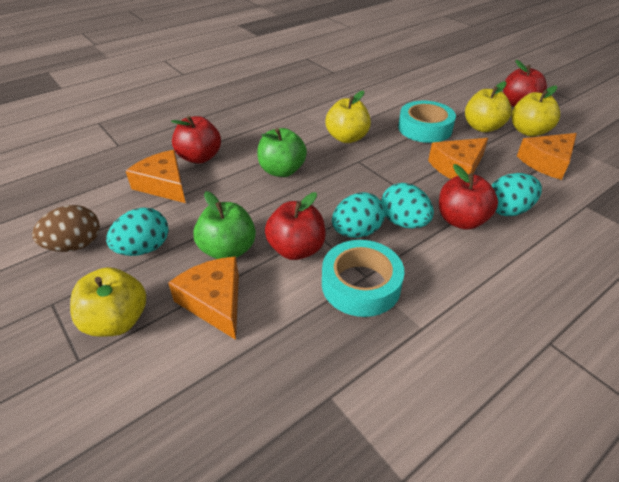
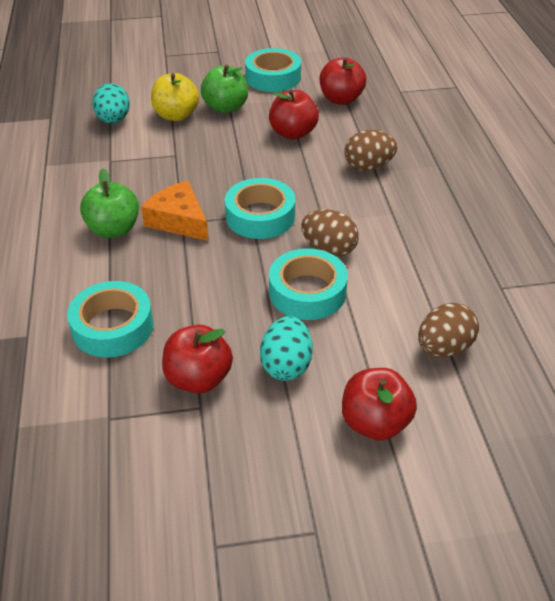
brown egg: 1 -> 3
orange cheese: 4 -> 1
turquoise egg: 4 -> 2
turquoise tape: 2 -> 4
yellow apple: 4 -> 1

